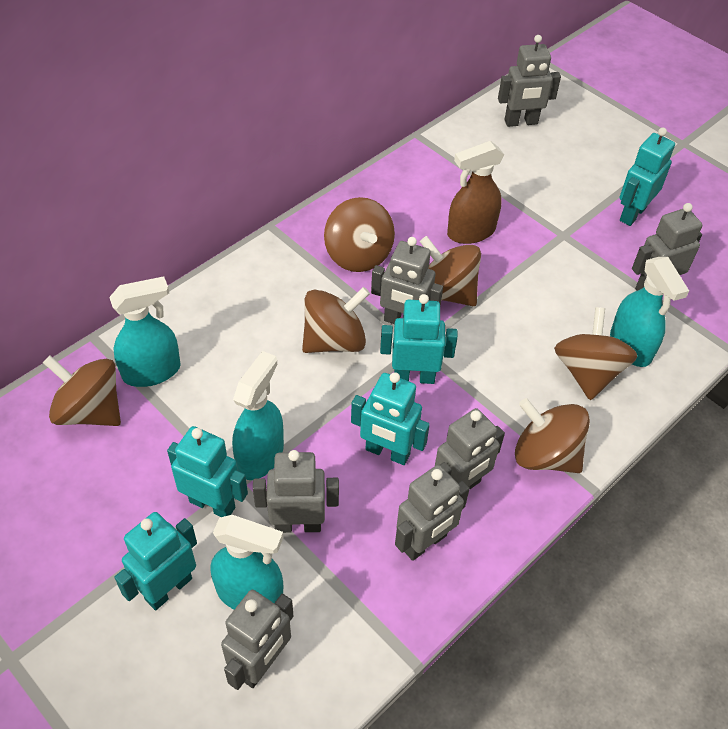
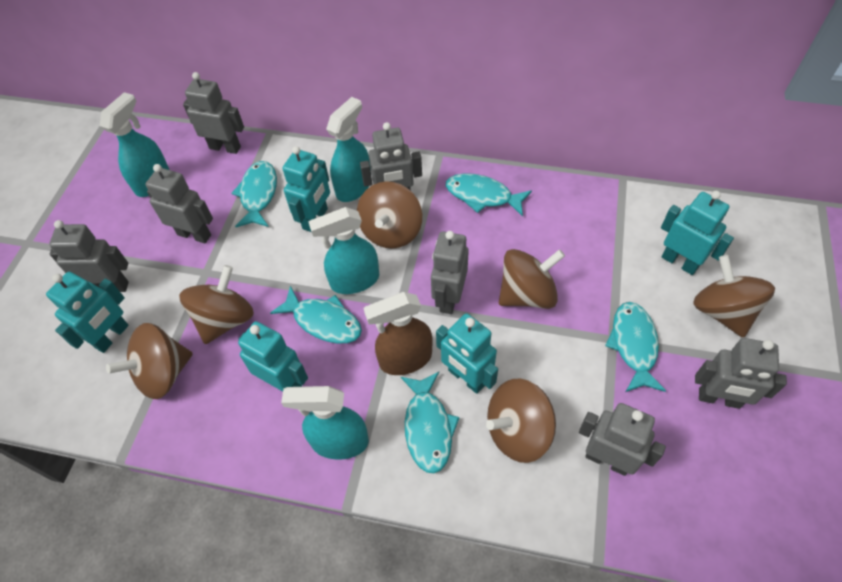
turquoise fish: 0 -> 5

